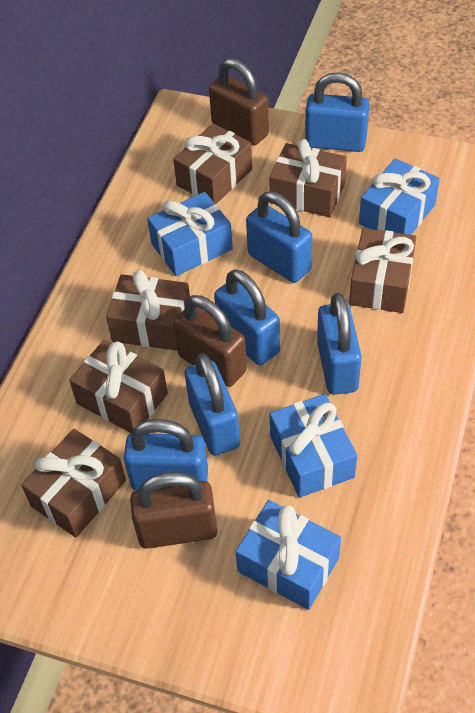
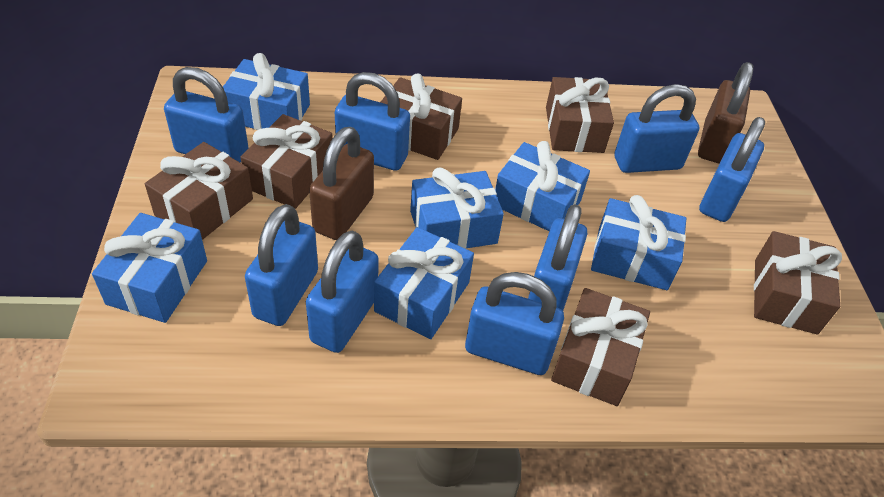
blue gift: 4 -> 6
blue padlock: 6 -> 8
brown padlock: 3 -> 2

